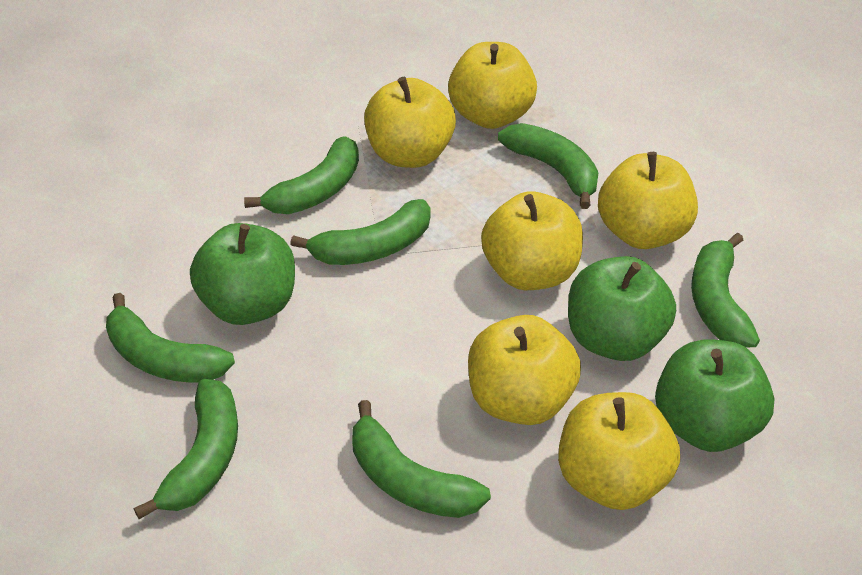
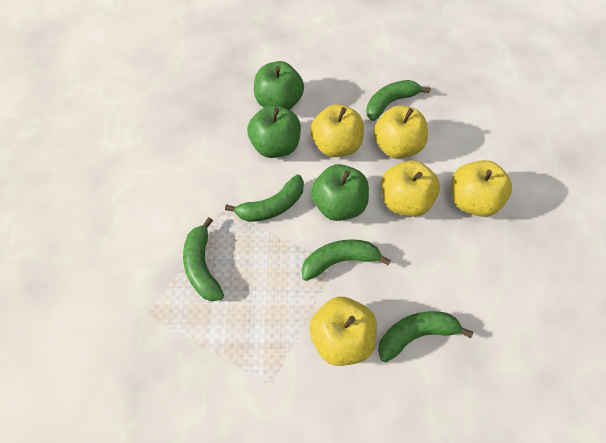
green banana: 7 -> 5
yellow apple: 6 -> 5

